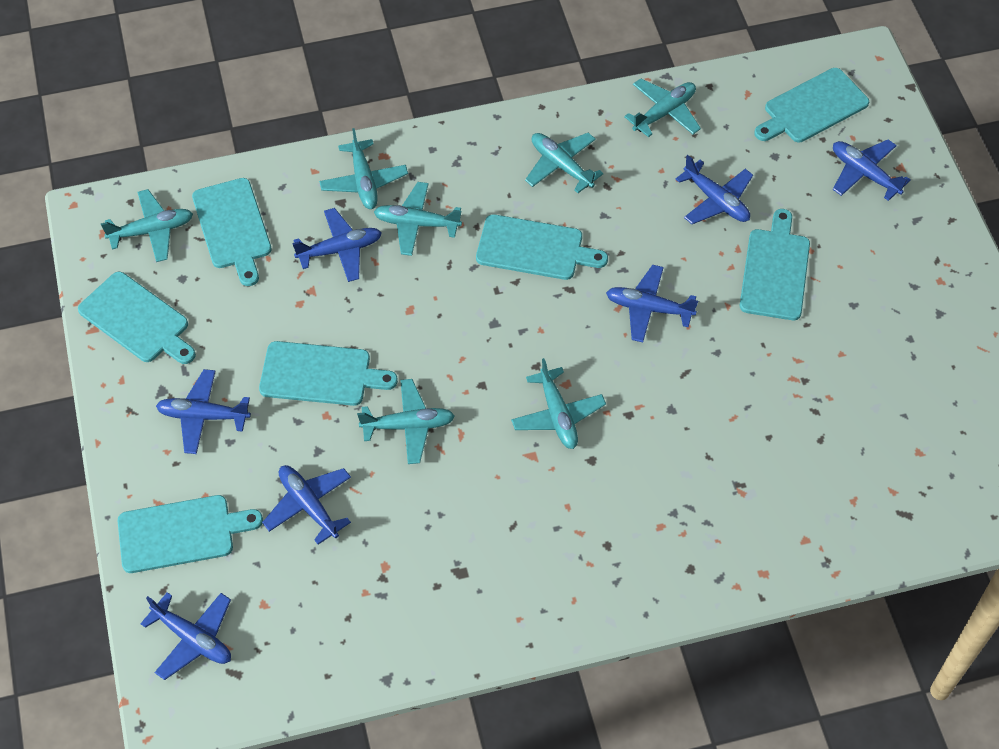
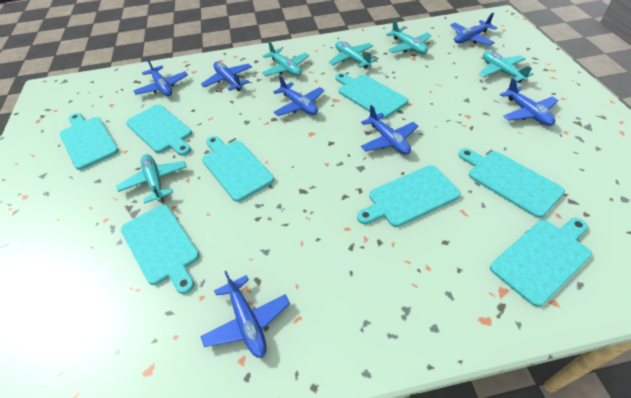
turquoise cutting board: 7 -> 8
turquoise plane: 7 -> 5

